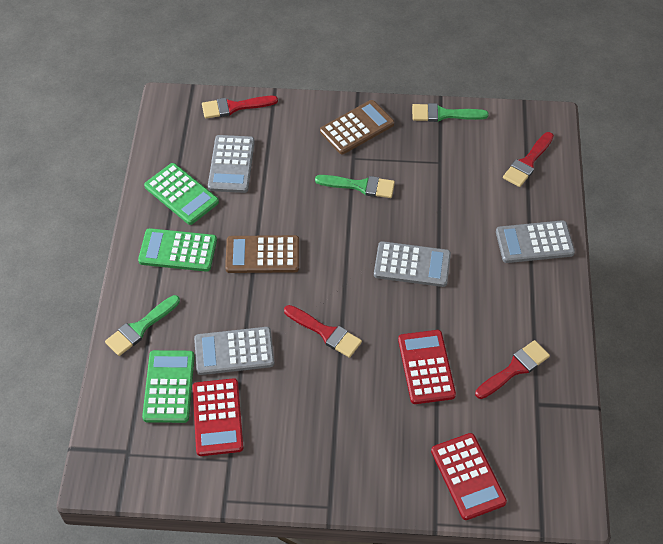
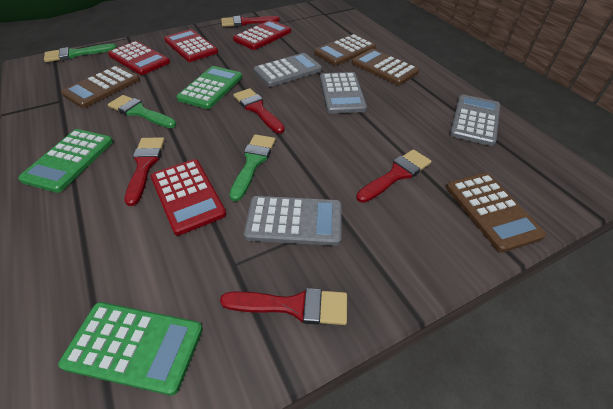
brown calculator: 2 -> 4
red brush: 4 -> 5
red calculator: 3 -> 4

